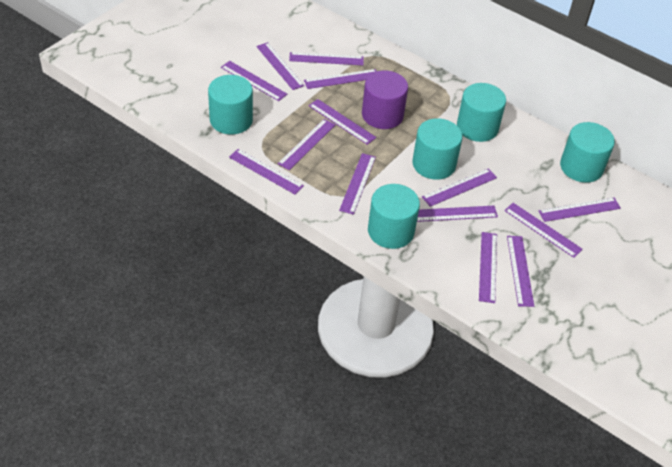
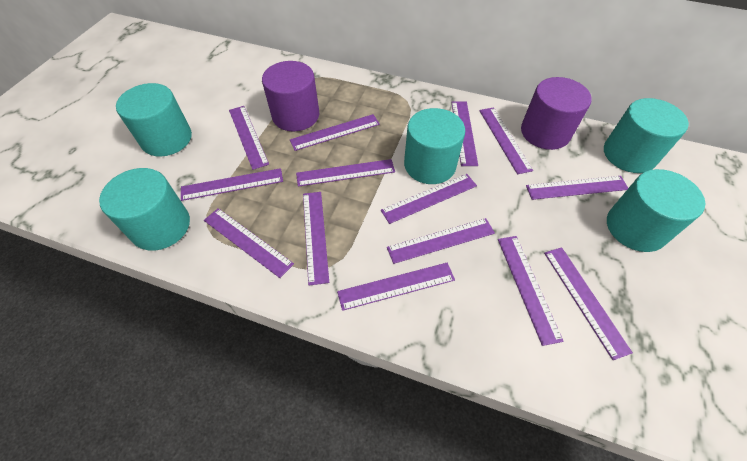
purple cylinder: 1 -> 2

